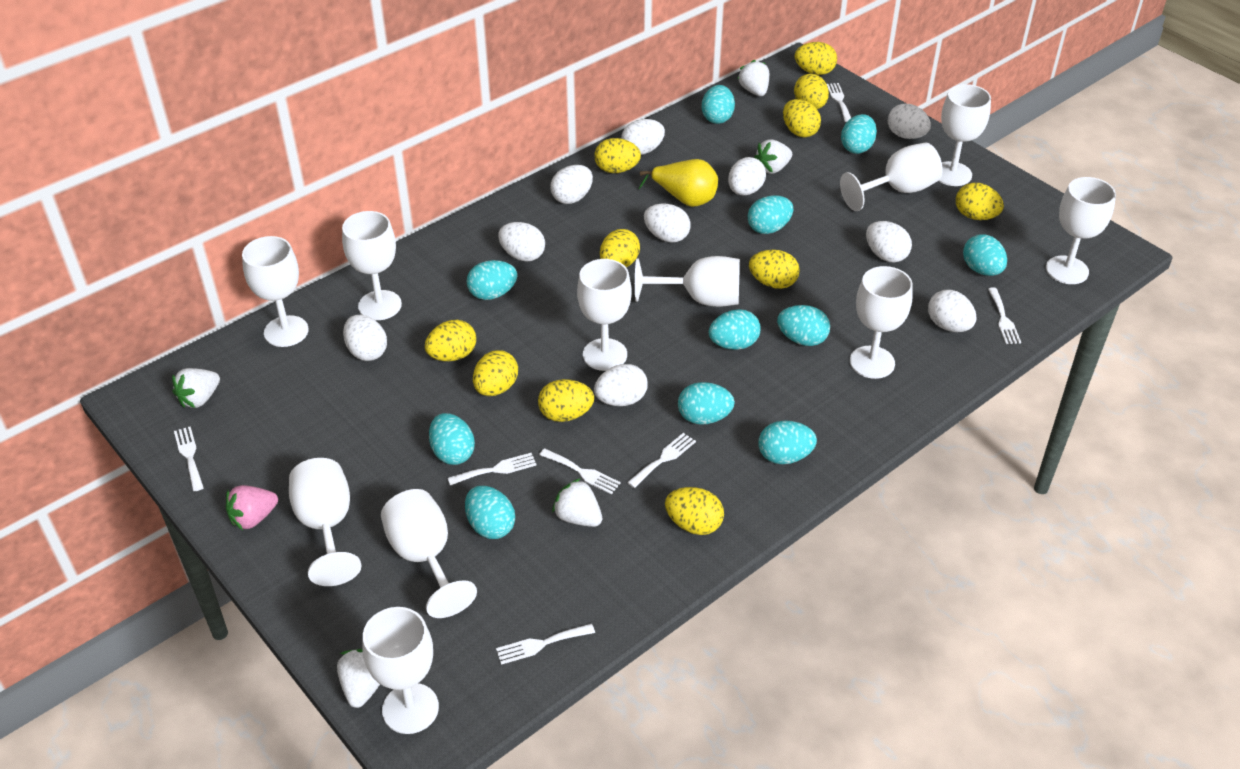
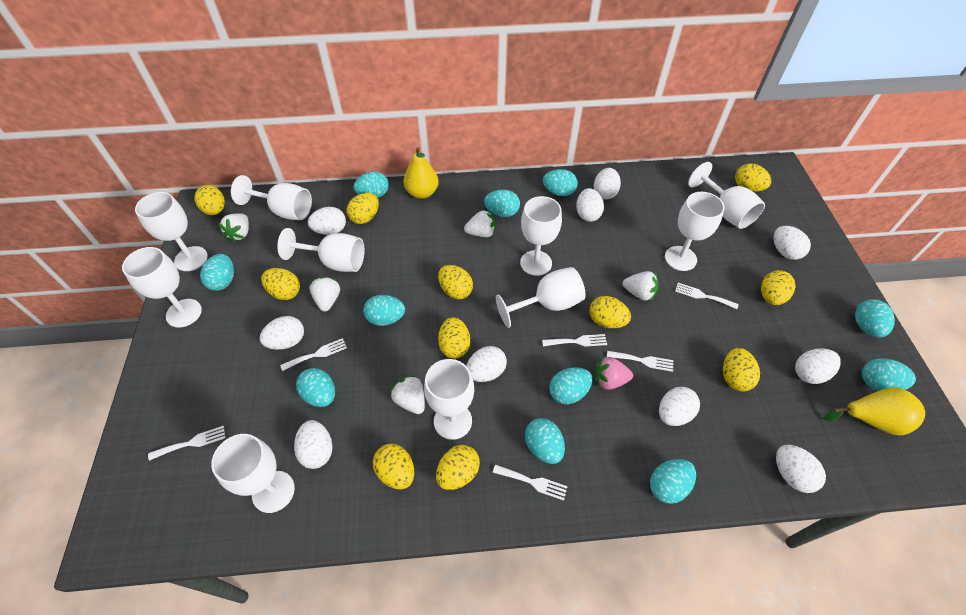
white fork: 7 -> 6
white goblet: 11 -> 10
yellow pear: 1 -> 2

